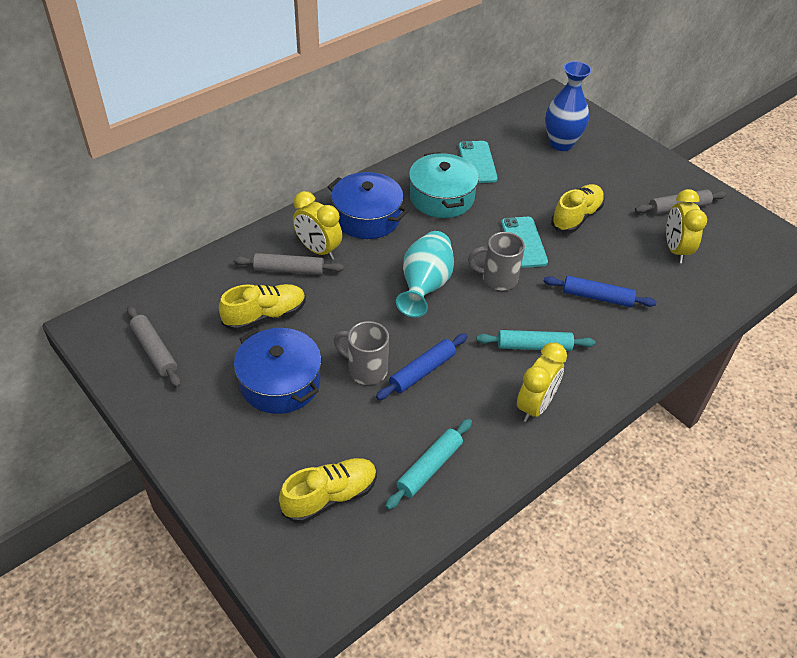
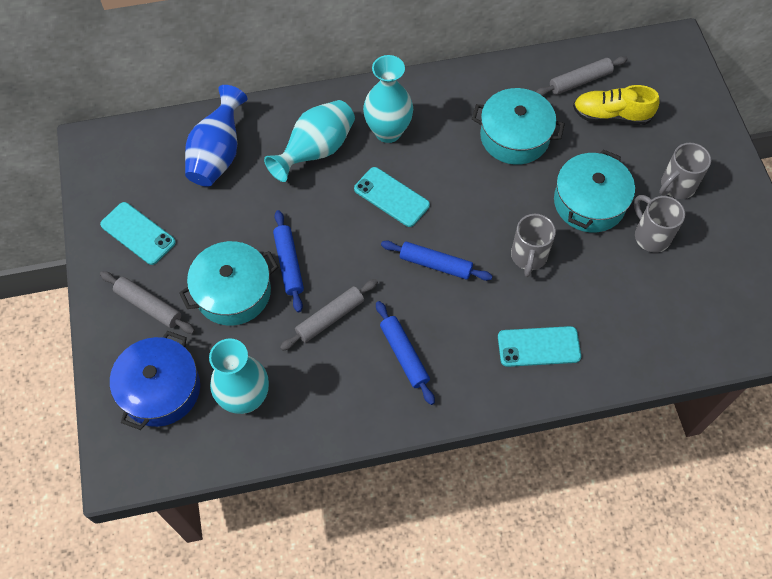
blue pot: 2 -> 1
blue rolling pin: 2 -> 3
grey mug: 2 -> 3
turquoise phone: 2 -> 3
turquoise pot: 1 -> 3
turquoise rolling pin: 2 -> 0
turquoise vase: 1 -> 3
yellow clock: 3 -> 0
yellow shoe: 3 -> 1

